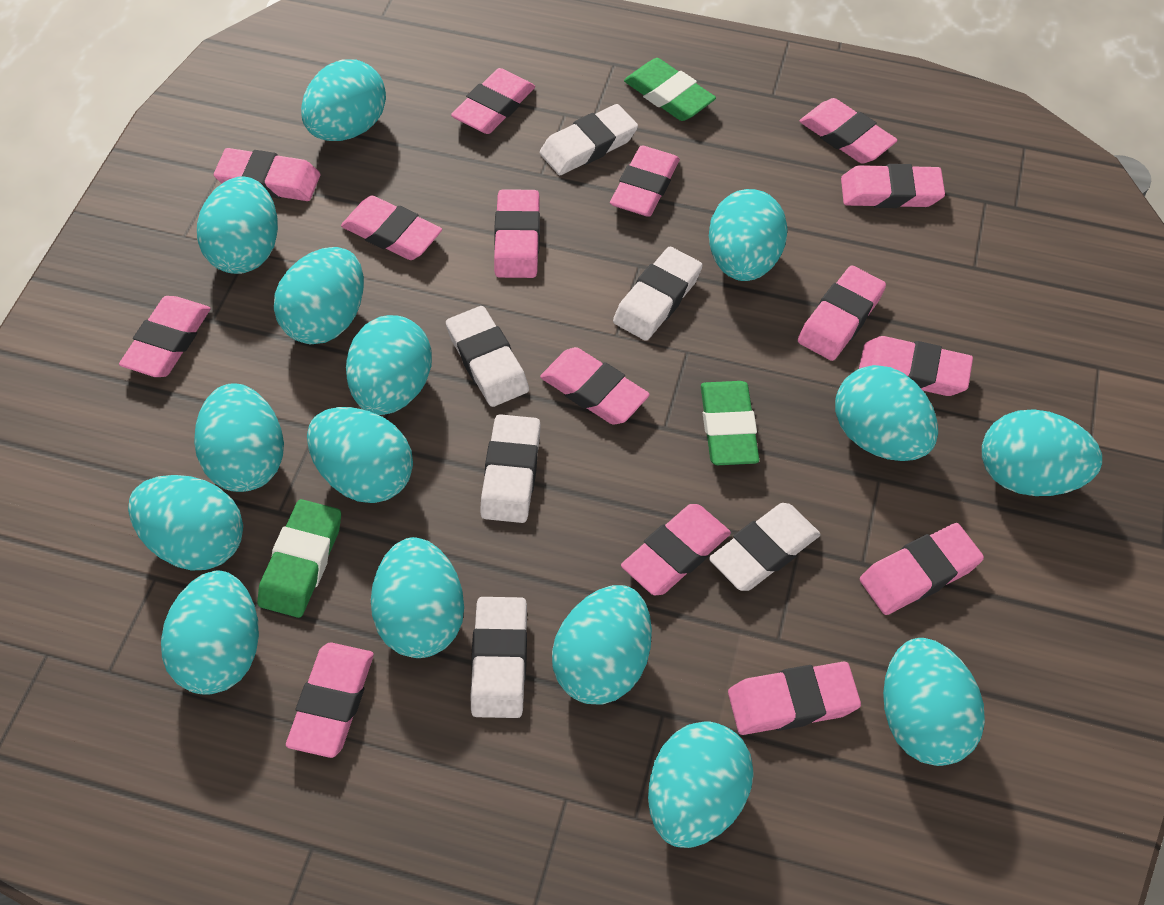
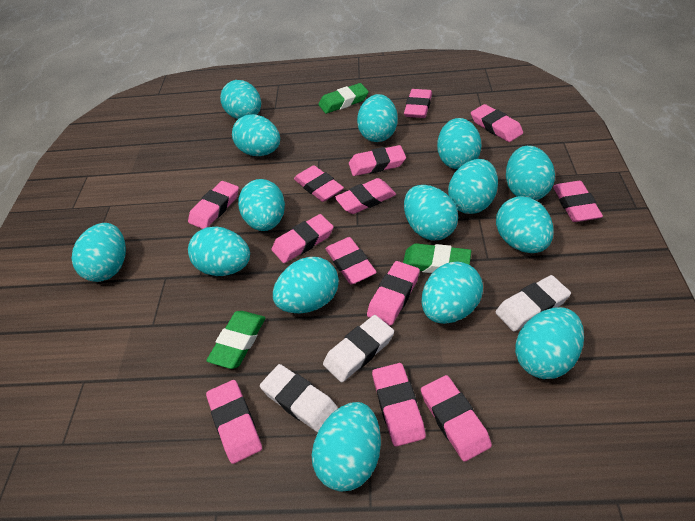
pink eraser: 15 -> 13
white eraser: 6 -> 3

